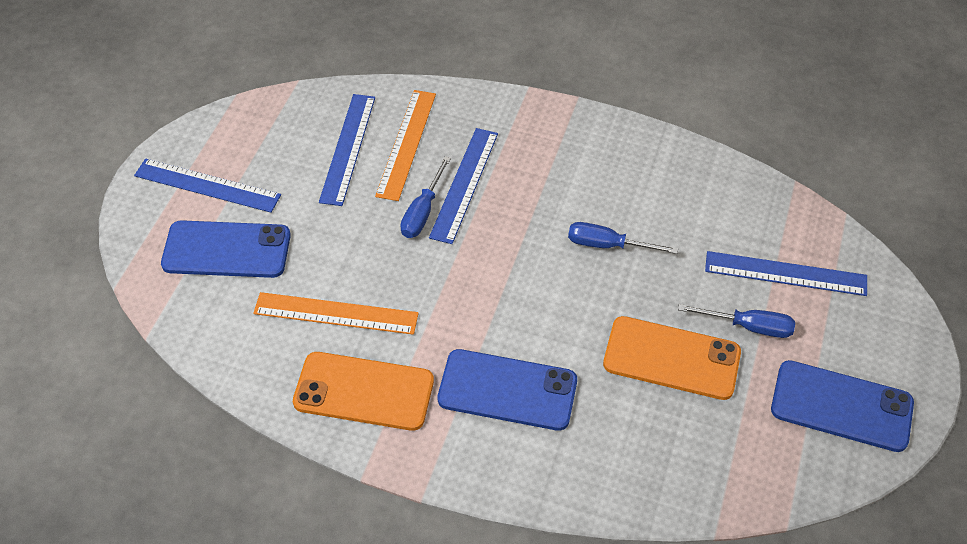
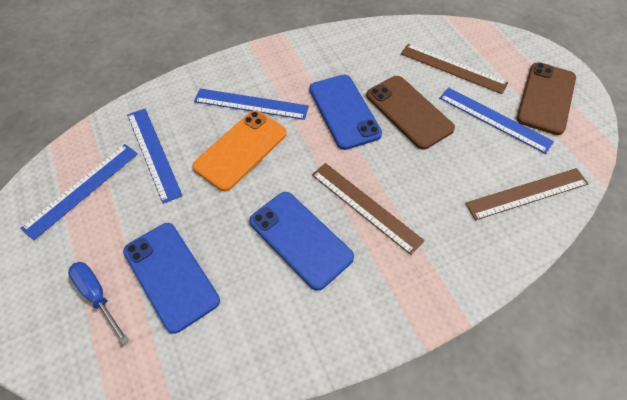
blue screwdriver: 3 -> 1
brown phone: 0 -> 2
brown ruler: 0 -> 3
orange phone: 2 -> 1
orange ruler: 2 -> 0

